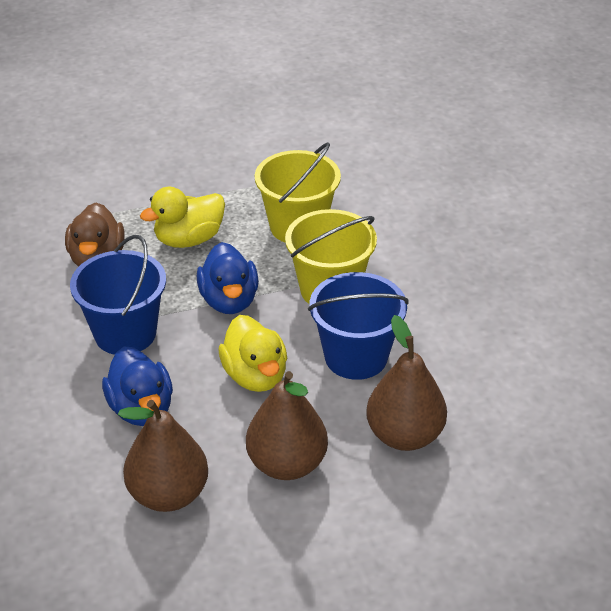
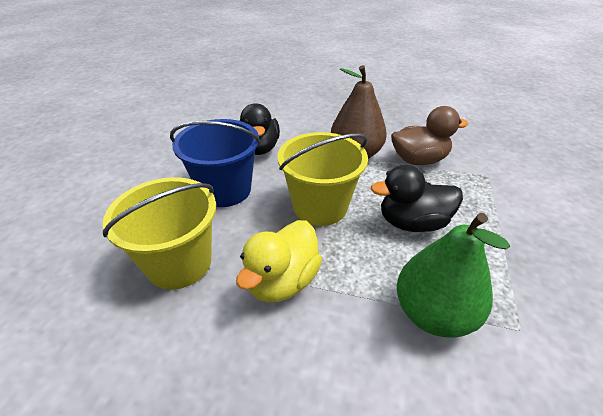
black duck: 0 -> 2
blue bucket: 2 -> 1
blue duck: 2 -> 0
brown pear: 3 -> 1
green pear: 0 -> 1
yellow duck: 2 -> 1

